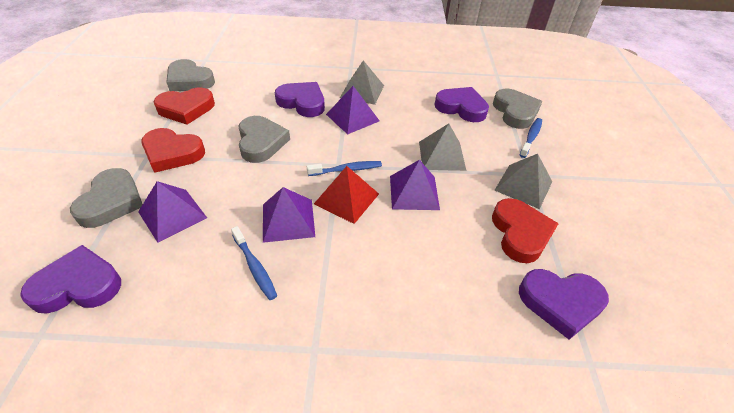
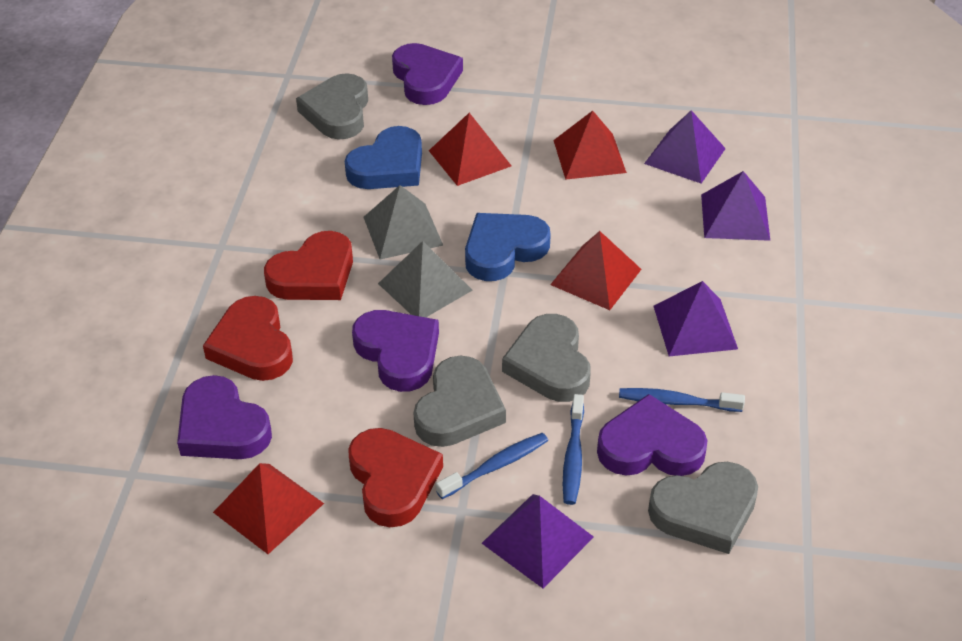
blue heart: 0 -> 2
grey pyramid: 3 -> 2
red pyramid: 1 -> 4

